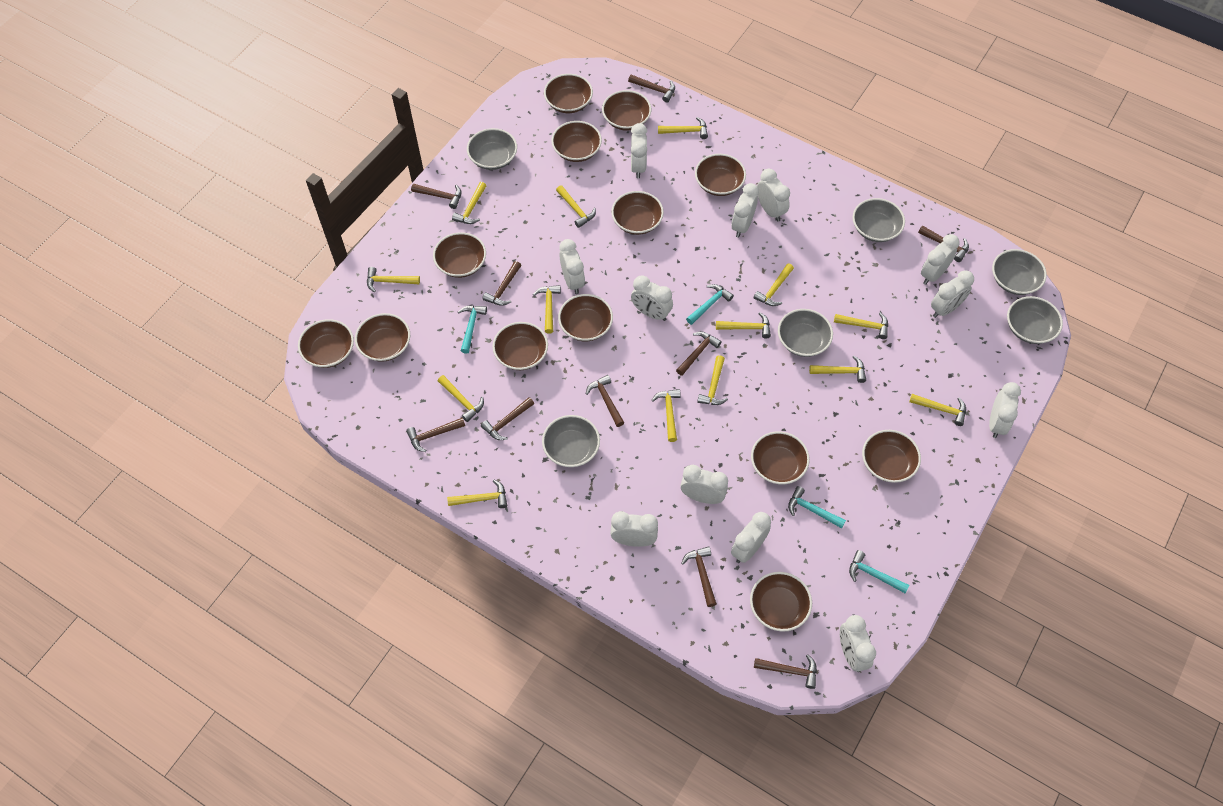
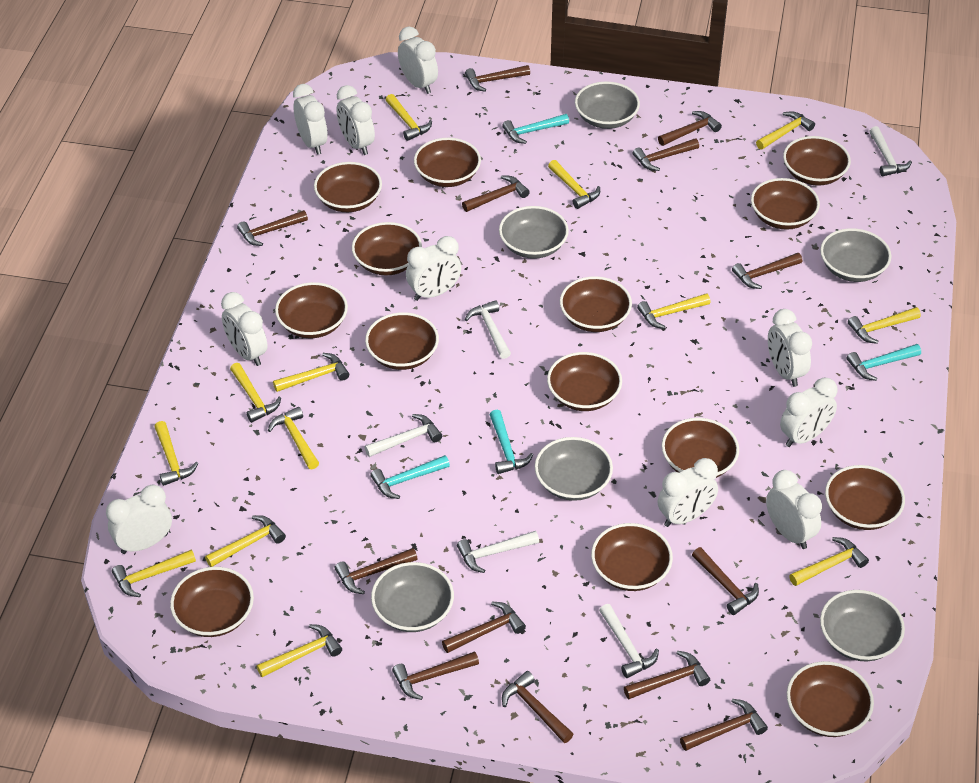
brown bowl: 13 -> 14
brown hammer: 10 -> 13
white clock: 12 -> 10
white hammer: 0 -> 5
yellow hammer: 14 -> 13

